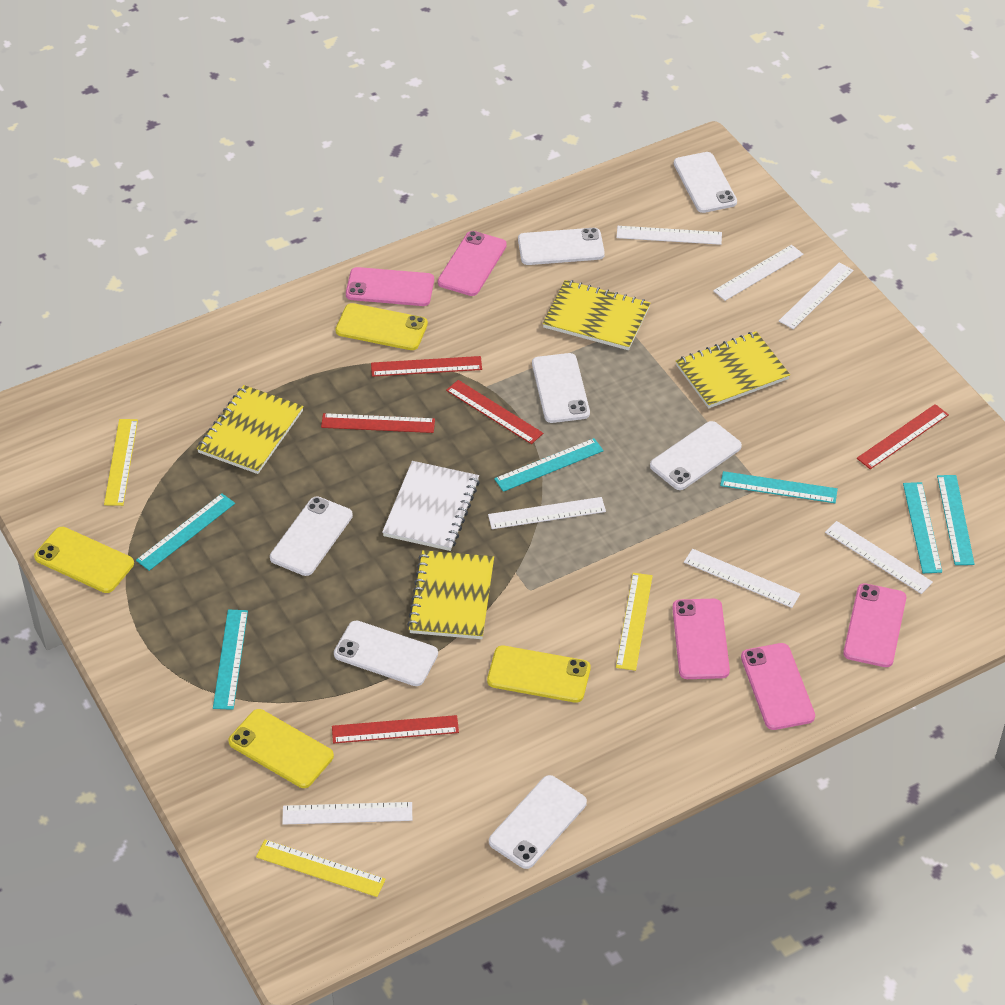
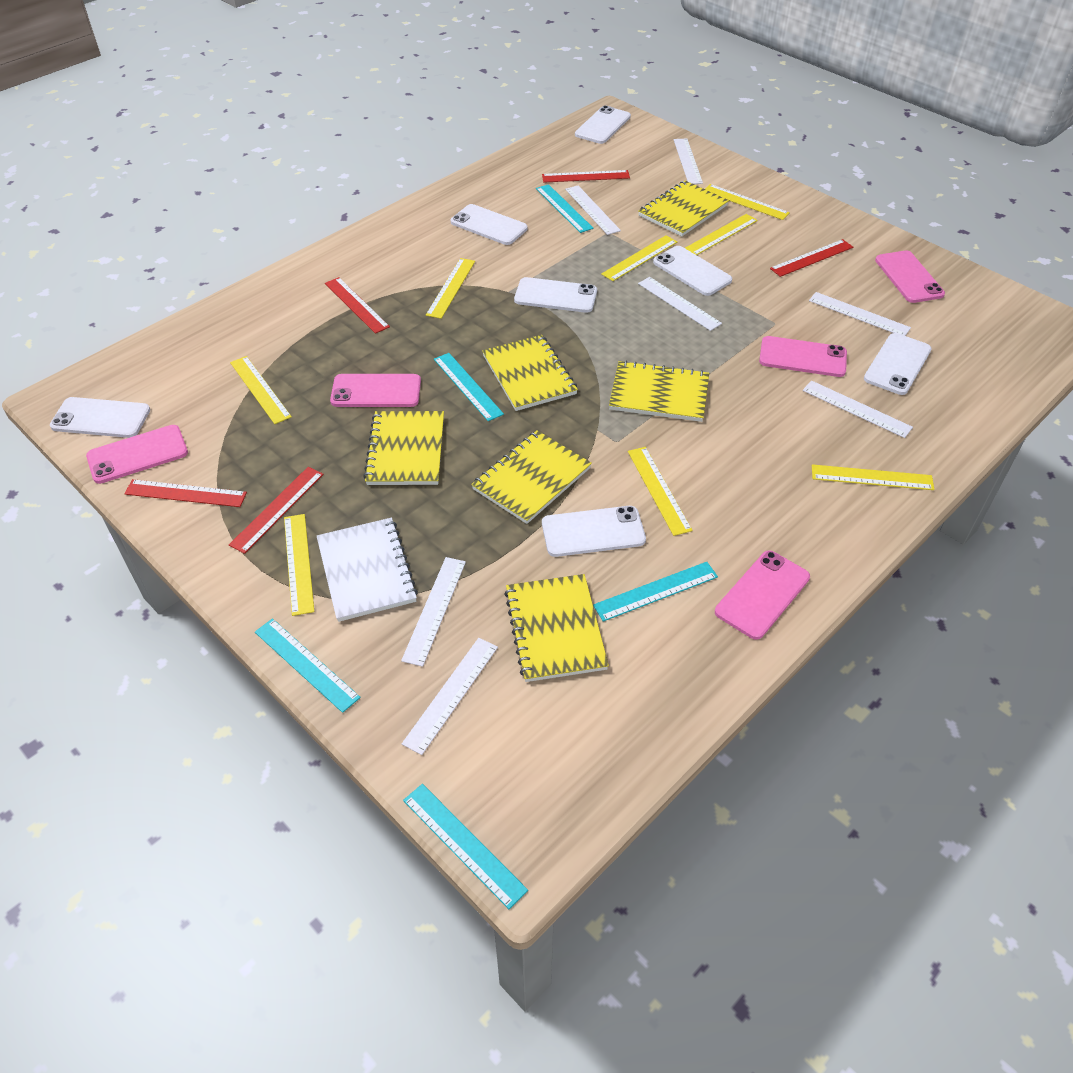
turquoise ruler: 6 -> 5
yellow notebook: 4 -> 6
yellow phone: 4 -> 0
yellow ruler: 3 -> 8

